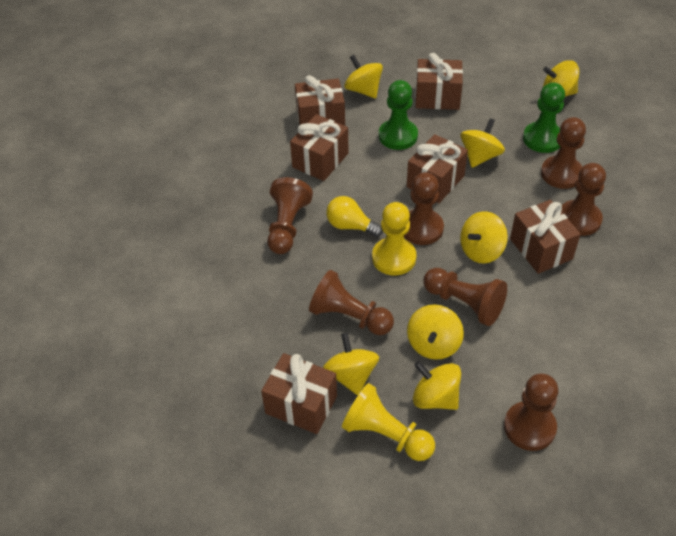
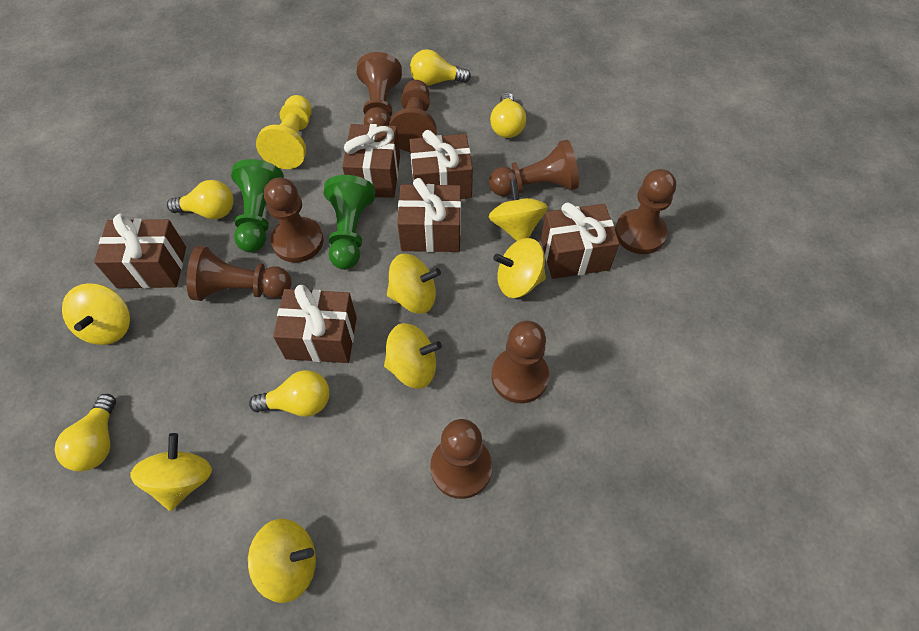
brown pawn: 7 -> 8
yellow light bulb: 1 -> 5
yellow pawn: 2 -> 1

